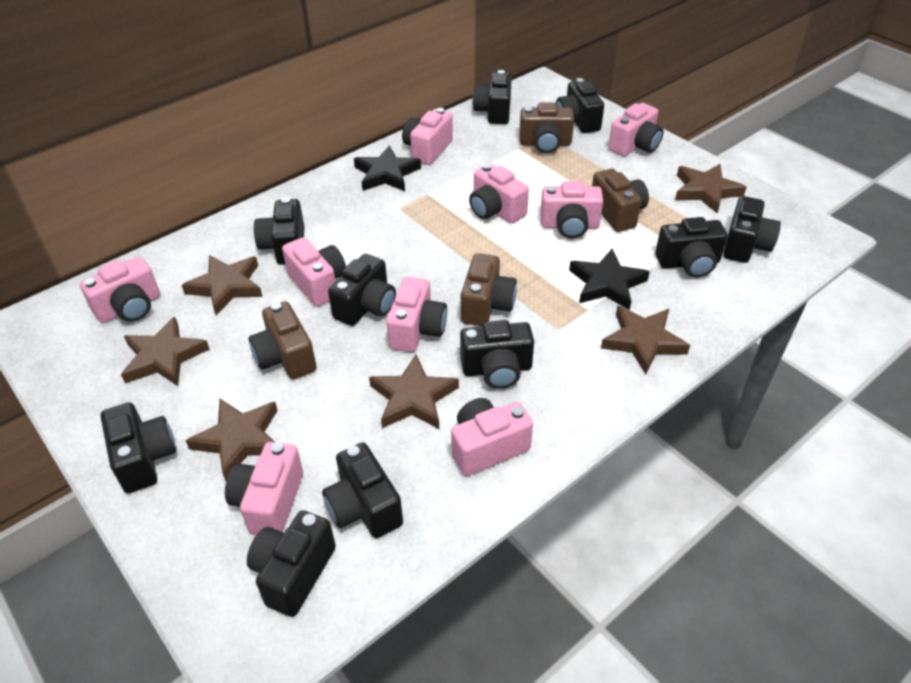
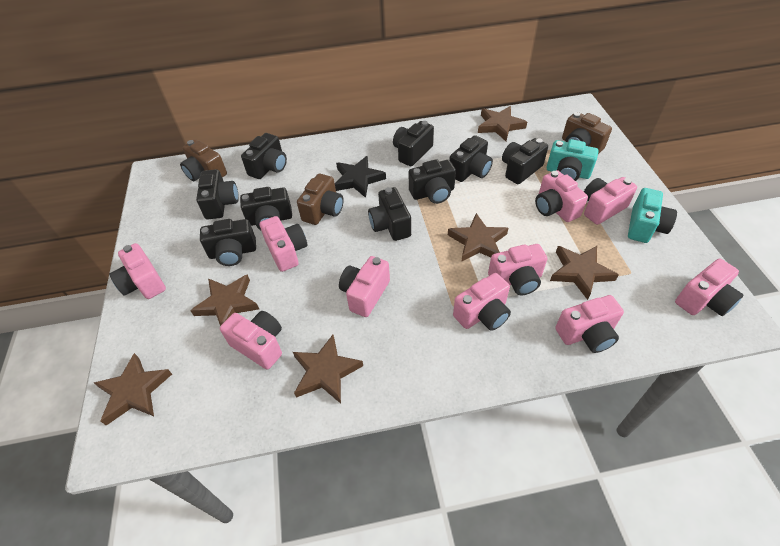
black camera: 10 -> 9
black star: 2 -> 1
brown camera: 4 -> 3
pink camera: 9 -> 10
turquoise camera: 0 -> 2

